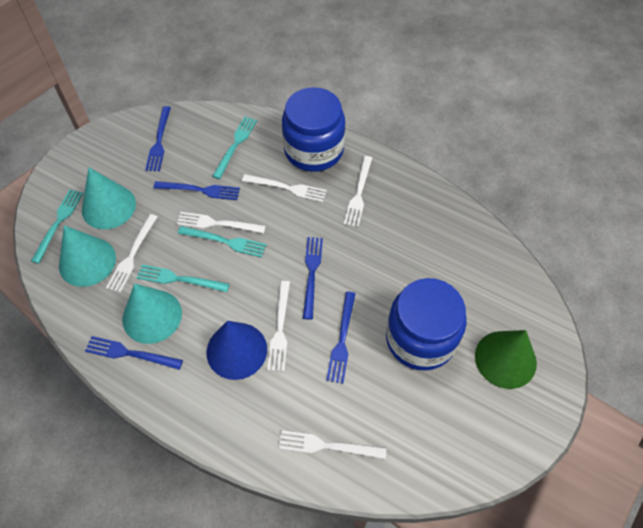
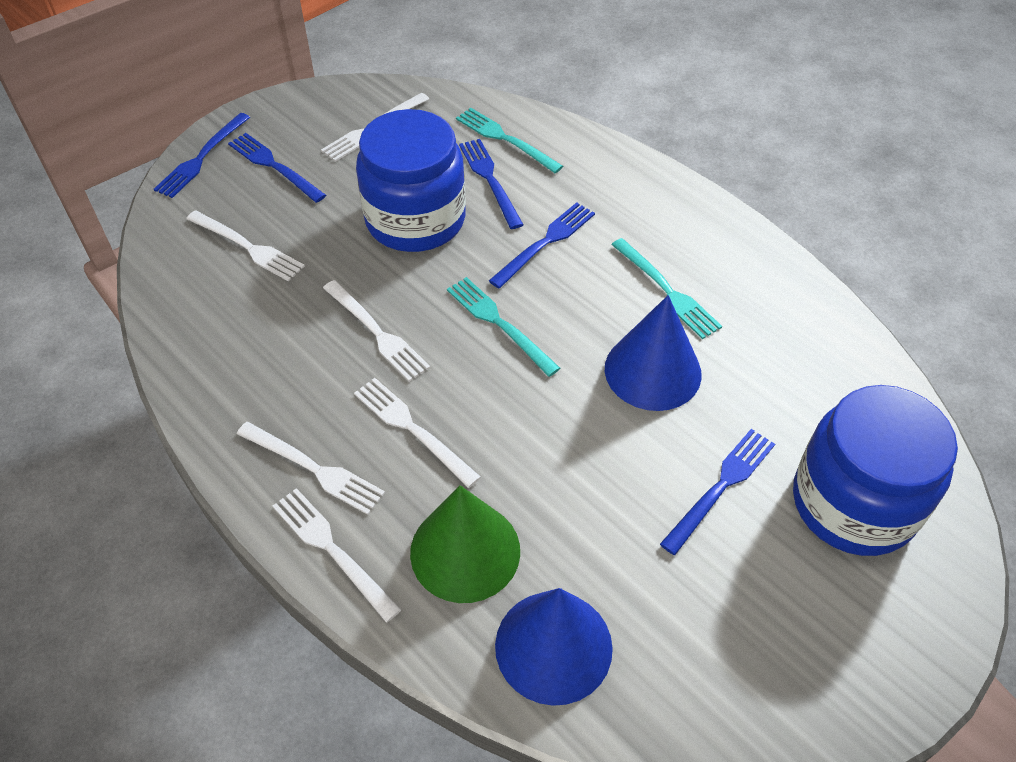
blue cone: 1 -> 2
turquoise cone: 3 -> 0
turquoise fork: 4 -> 3

